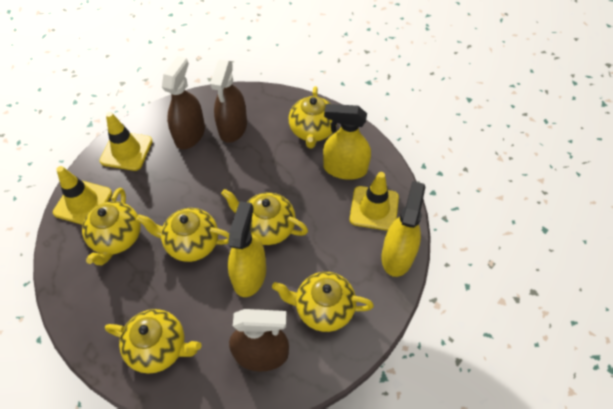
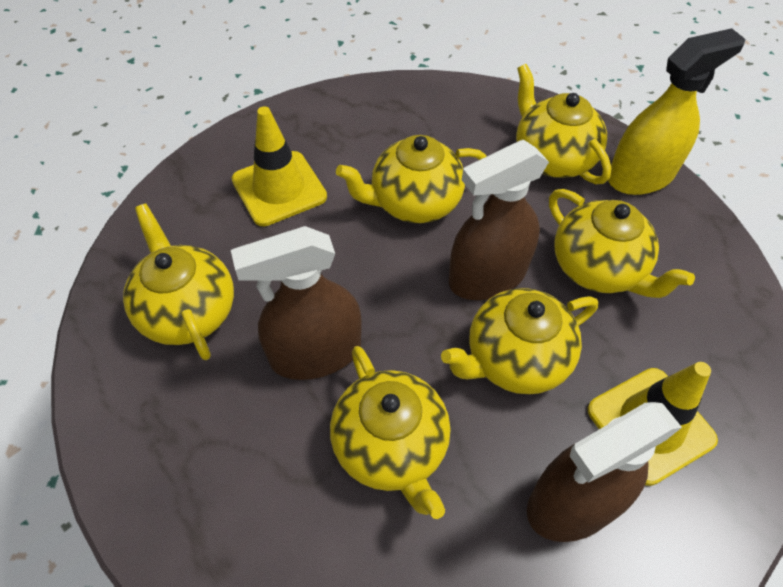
yellow spray bottle: 3 -> 1
yellow traffic cone: 3 -> 2

